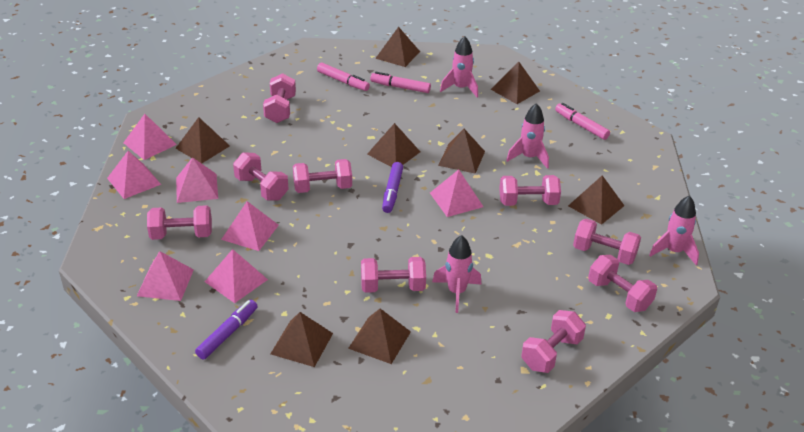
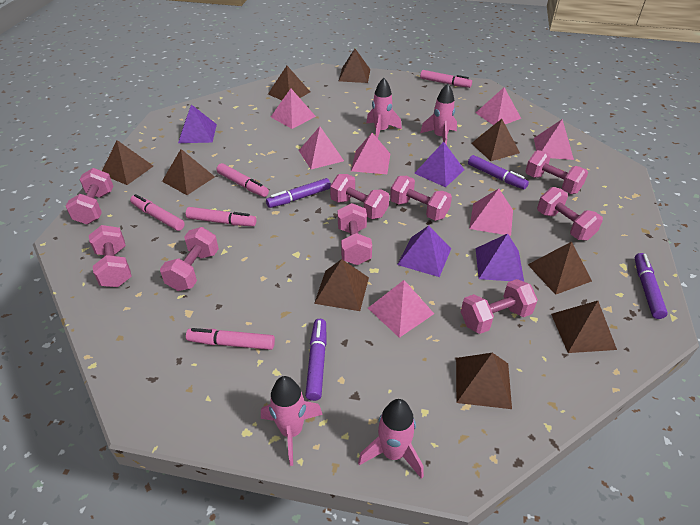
brown pyramid: 8 -> 9
pink marker: 3 -> 5
purple marker: 2 -> 4
purple pyramid: 0 -> 4

